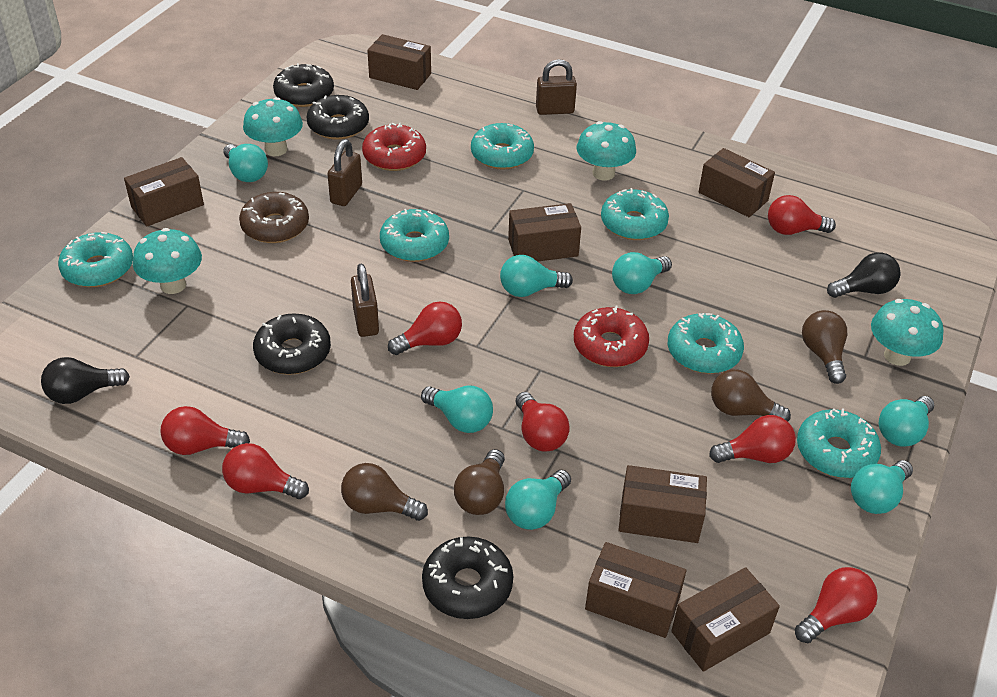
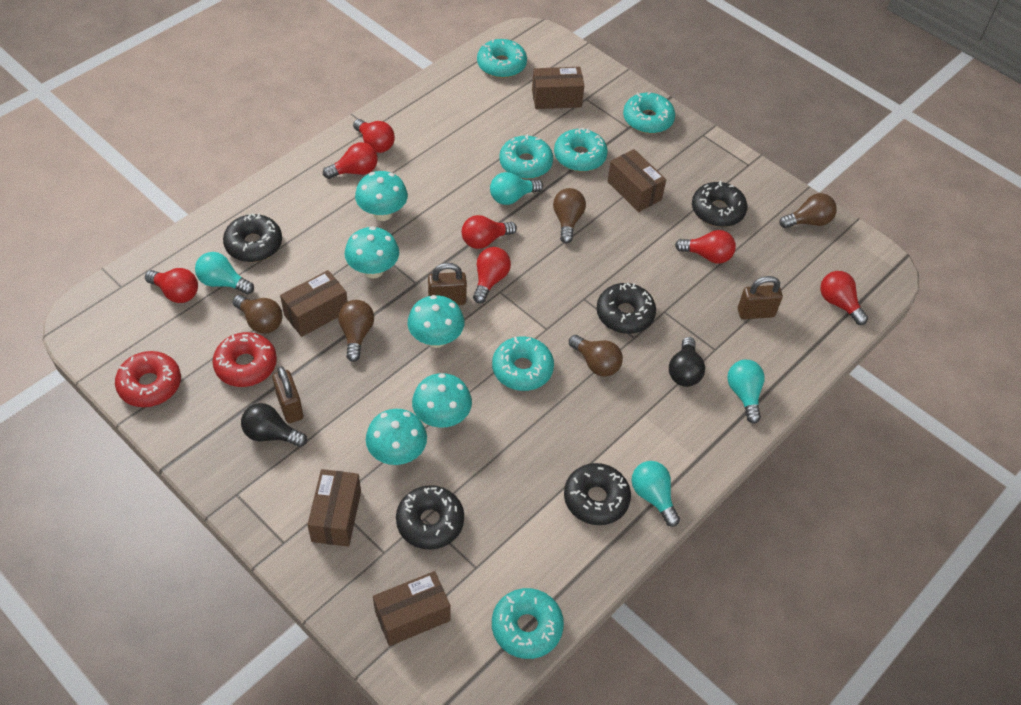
black donut: 4 -> 5
brown box: 7 -> 5
brown donut: 1 -> 0
brown light bulb: 4 -> 5
turquoise light bulb: 7 -> 4
turquoise mushroom: 4 -> 5

